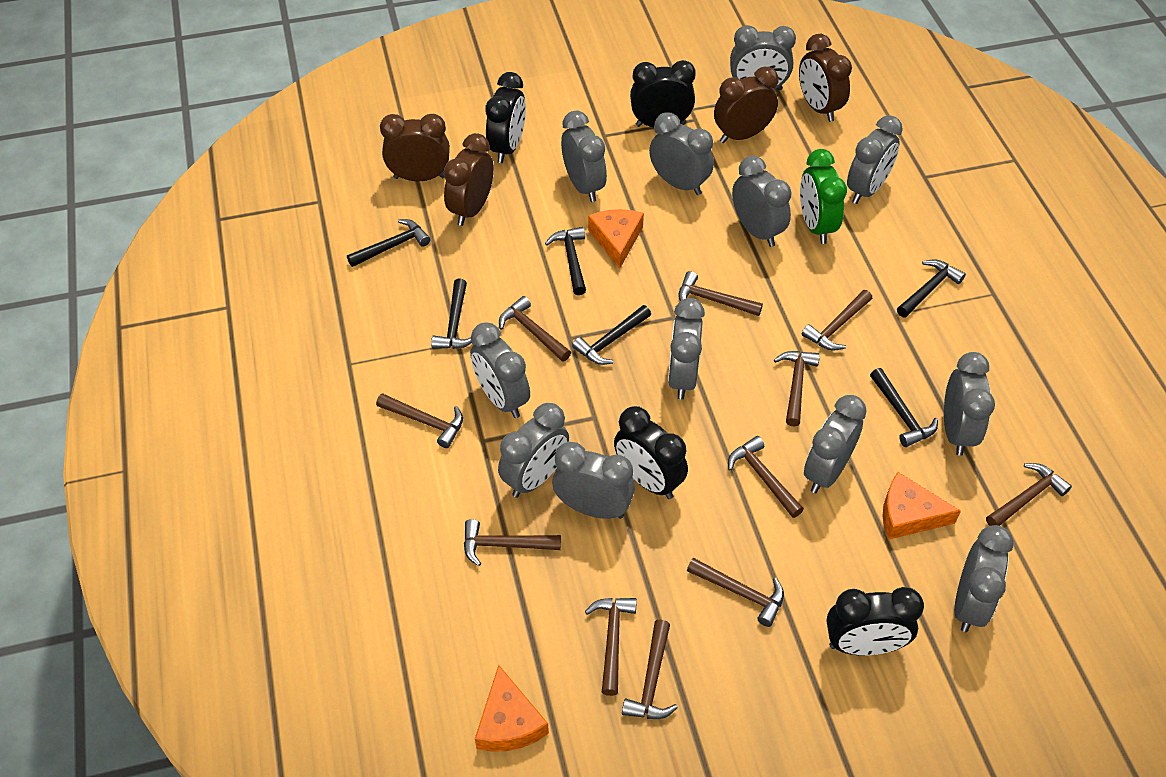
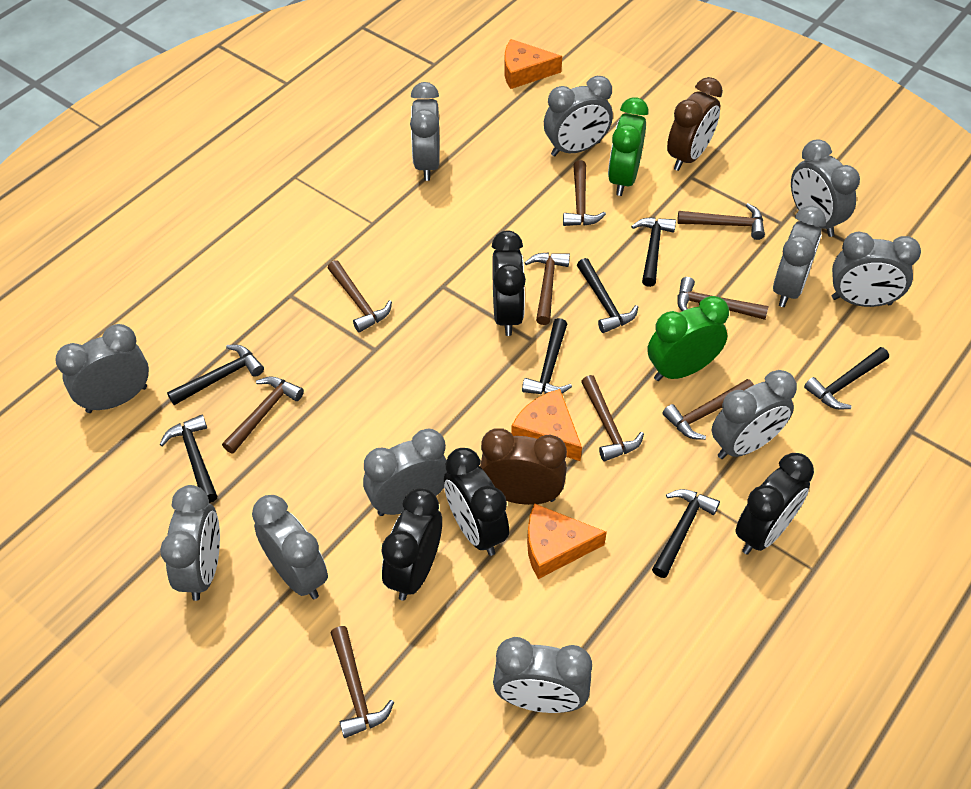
black hammer: 6 -> 7
brown clock: 4 -> 2
brown hammer: 11 -> 9
green clock: 1 -> 2
grey clock: 12 -> 11

